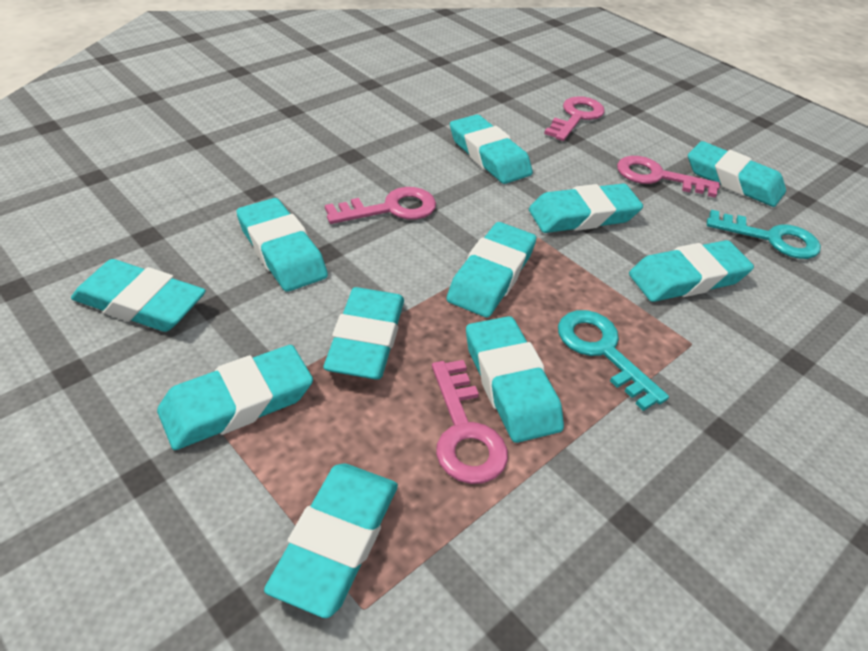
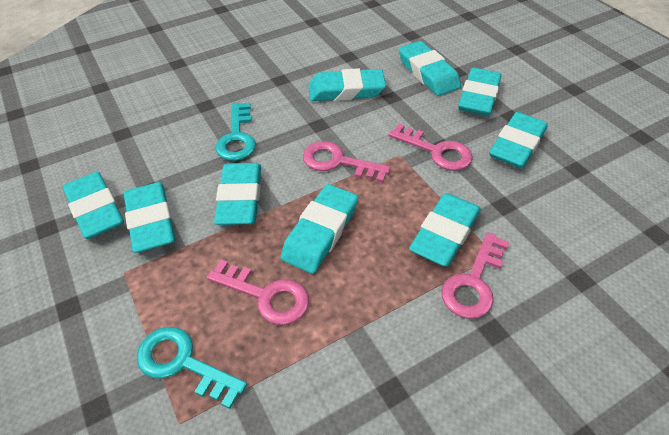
turquoise eraser: 11 -> 9

